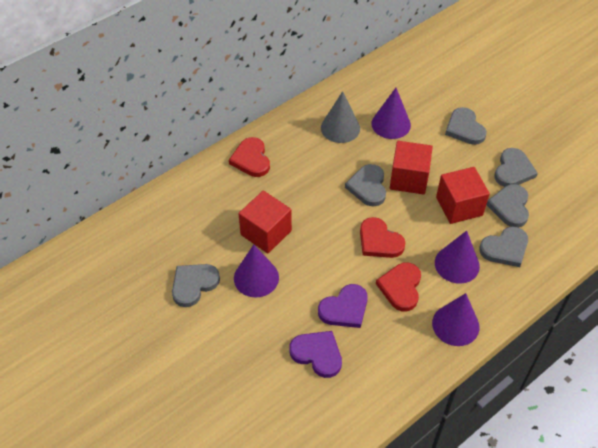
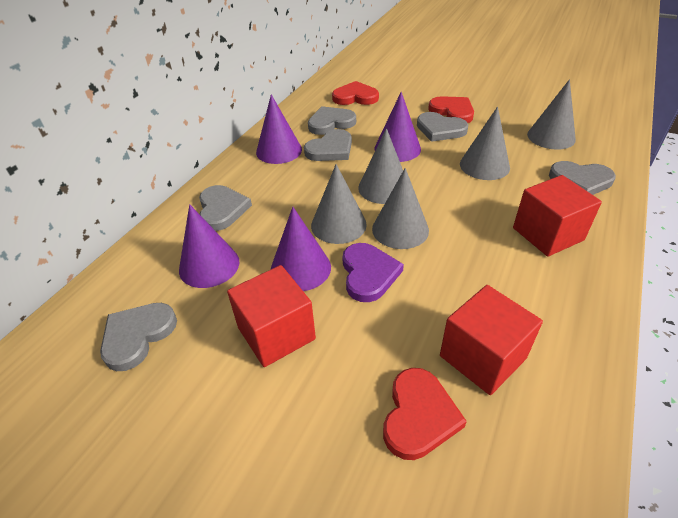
grey cone: 1 -> 5
purple heart: 2 -> 1

